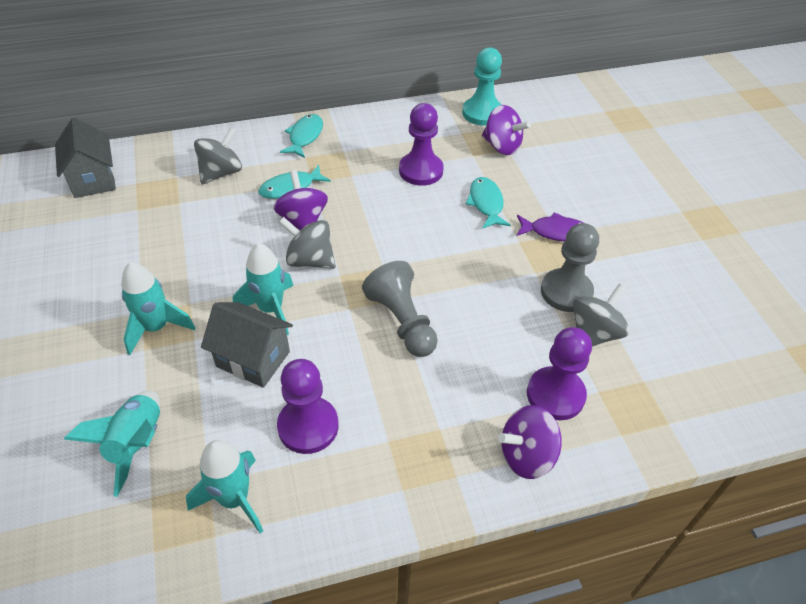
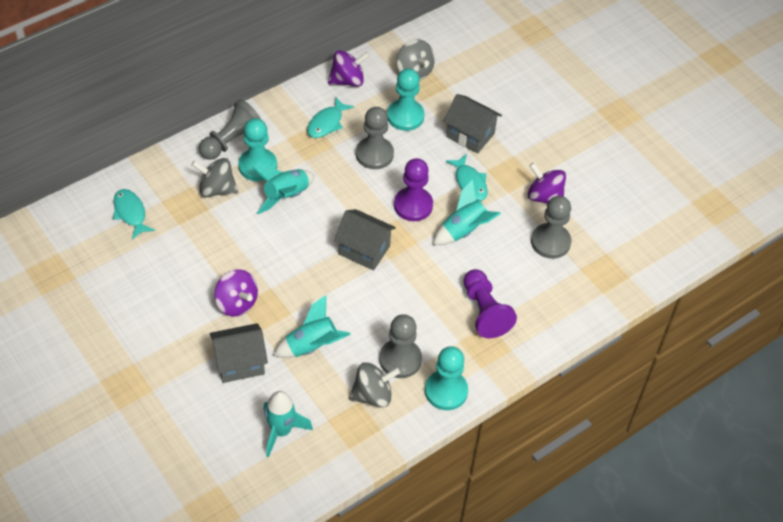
grey house: 2 -> 3
grey pawn: 2 -> 4
purple fish: 1 -> 0
purple pawn: 3 -> 2
turquoise pawn: 1 -> 3

